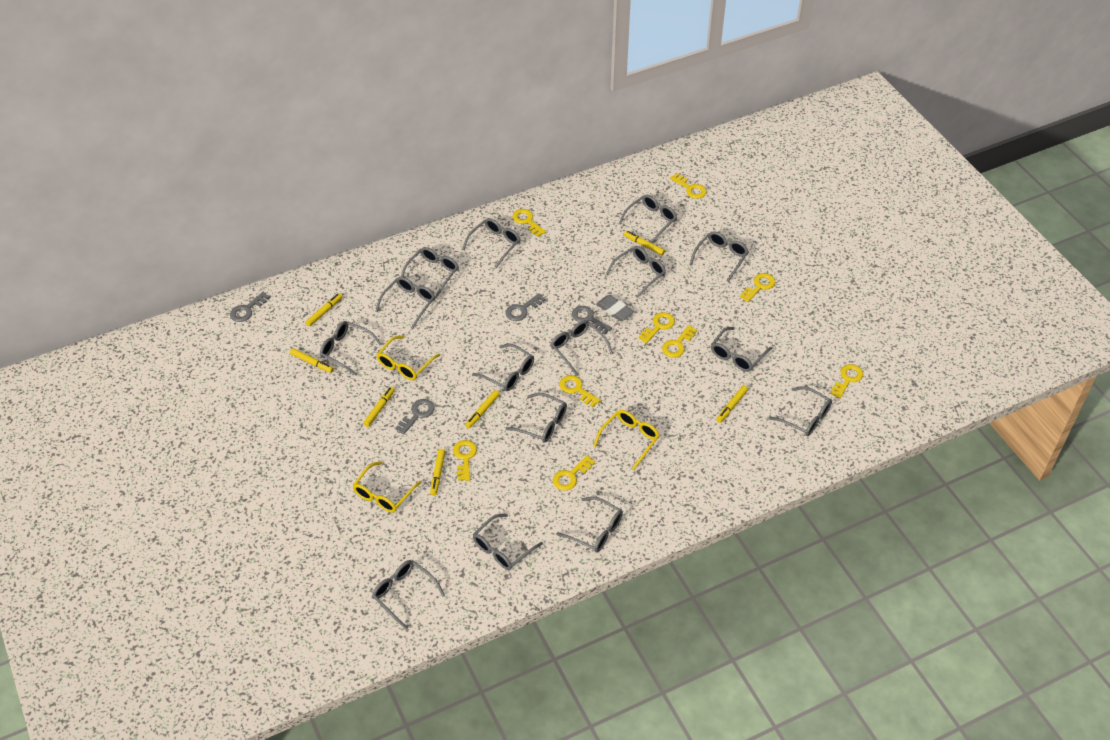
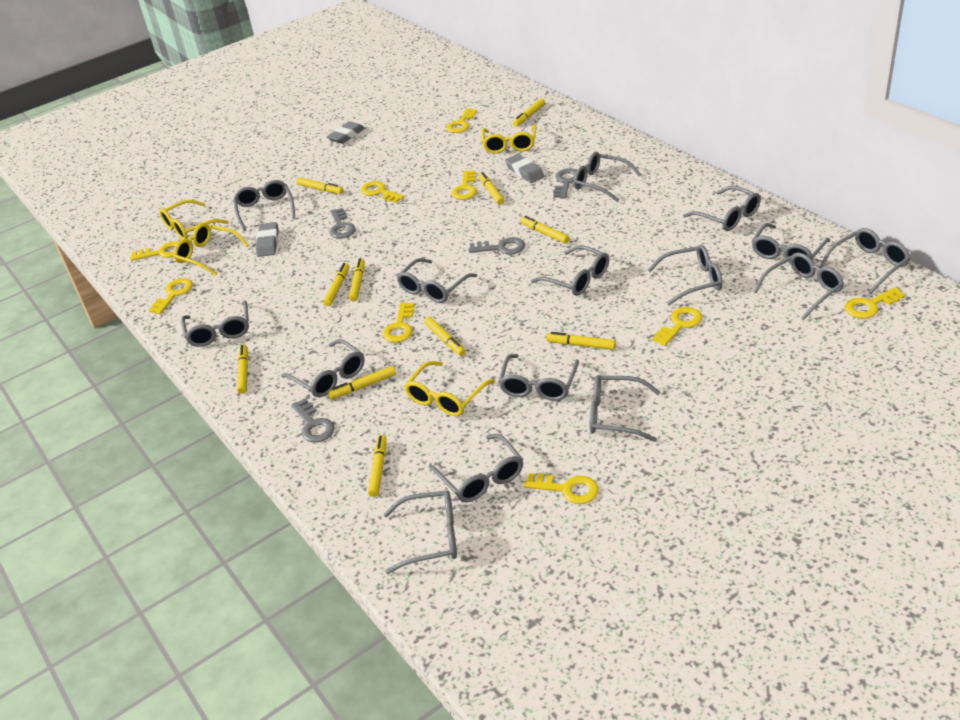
grey eraser: 1 -> 3
yellow glasses: 3 -> 4
yellow marker: 7 -> 11

